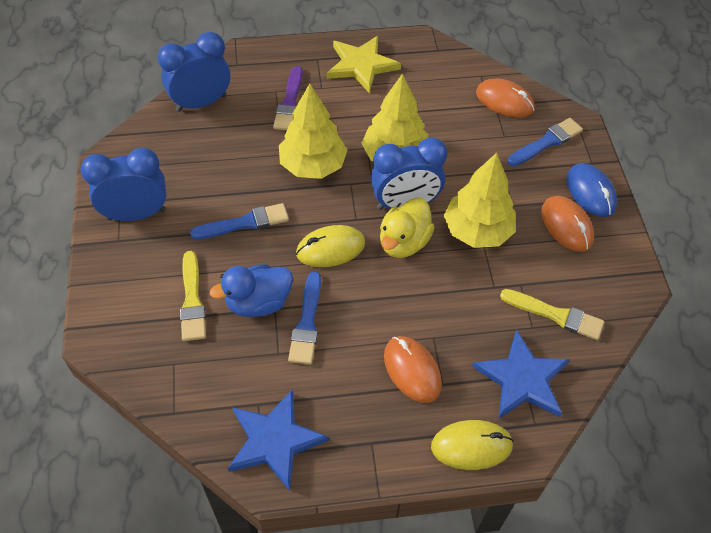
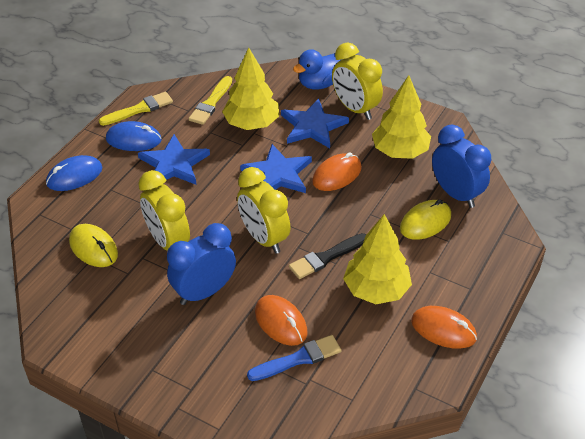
black brush: 0 -> 1
blue brush: 3 -> 1
blue clock: 3 -> 2
blue mouse: 1 -> 2
blue star: 2 -> 3
purple brush: 1 -> 0
yellow clock: 0 -> 3
yellow duck: 1 -> 0
yellow star: 1 -> 0

